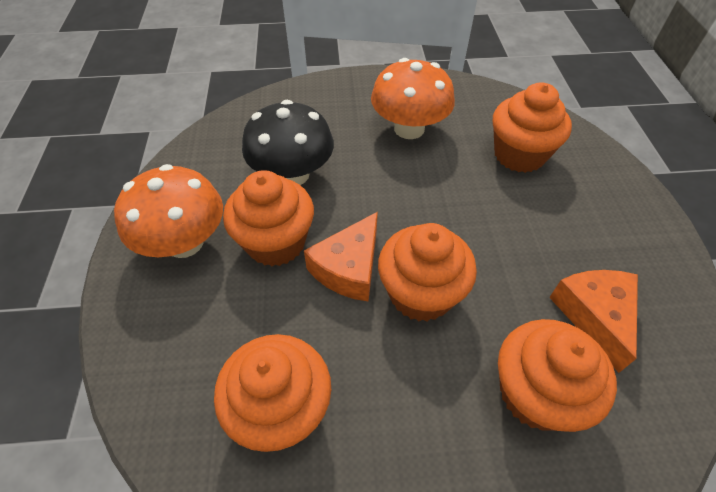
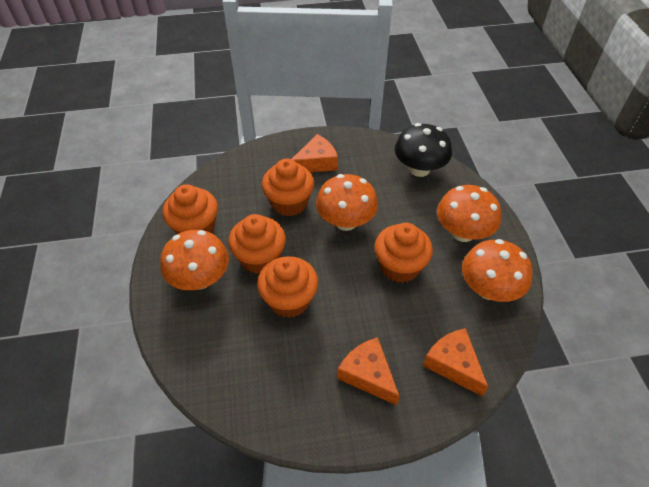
orange cheese: 2 -> 3
orange mushroom: 2 -> 4

